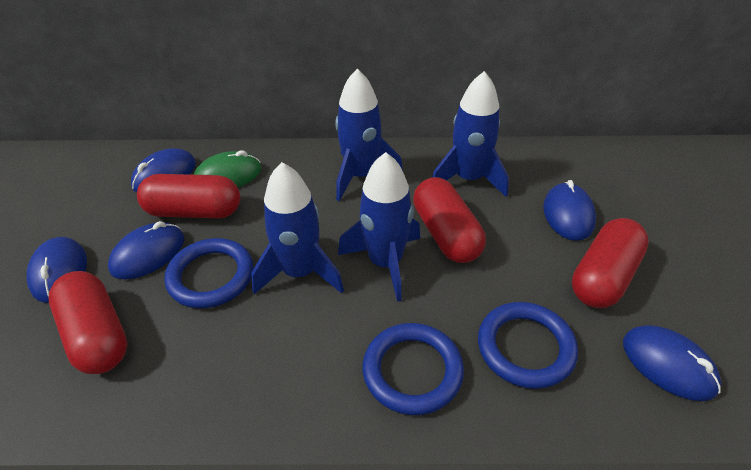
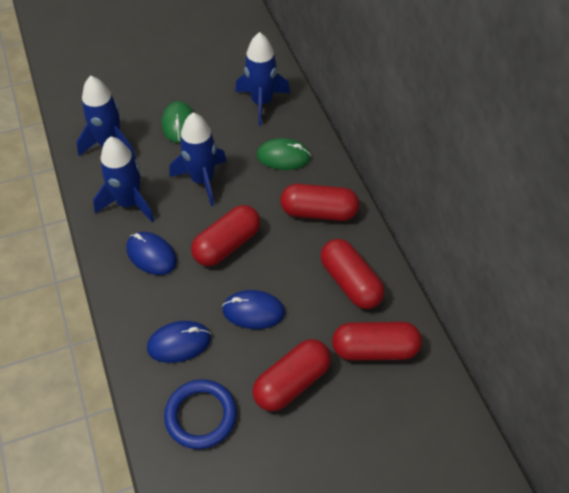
blue mouse: 5 -> 3
blue ring: 3 -> 1
green mouse: 1 -> 2
red capsule: 4 -> 5

